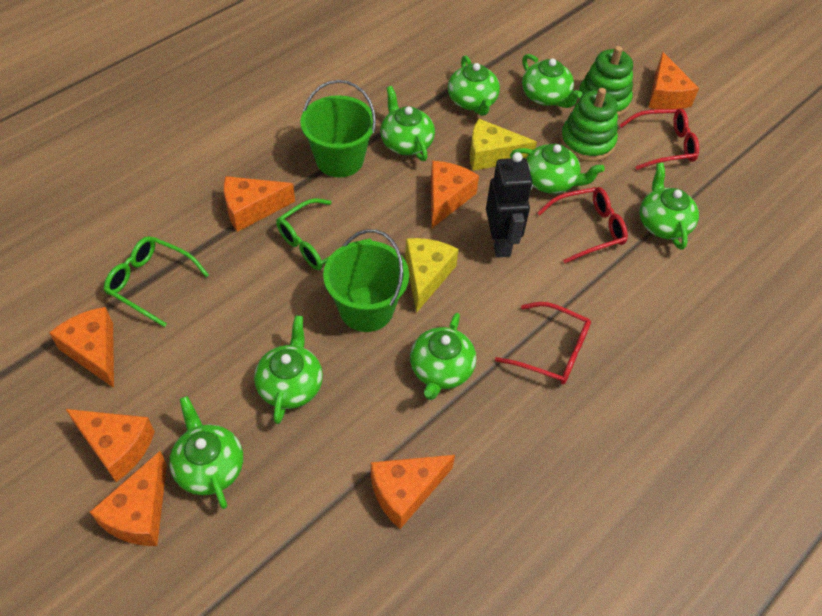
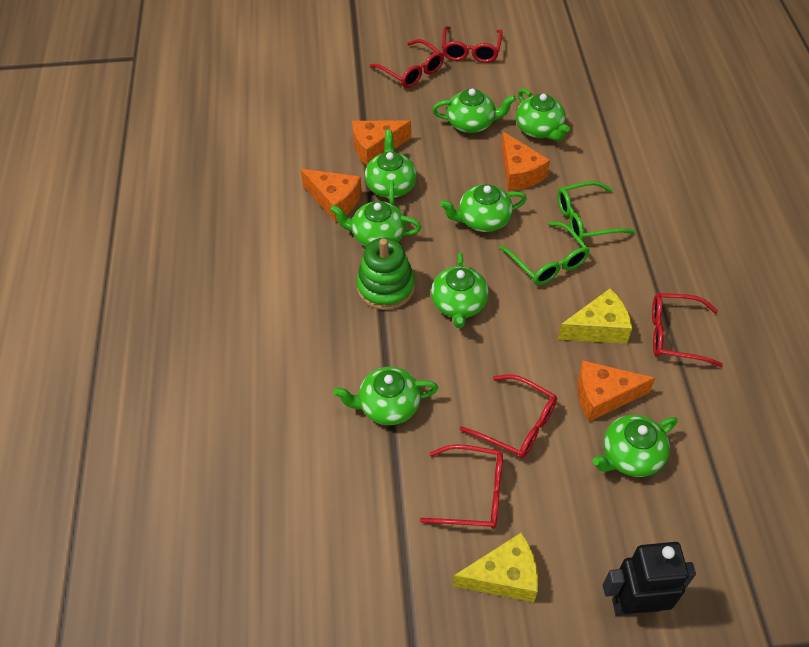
green bucket: 2 -> 0
green stacking toy: 2 -> 1
orange cheese: 7 -> 4
red glasses: 3 -> 5

